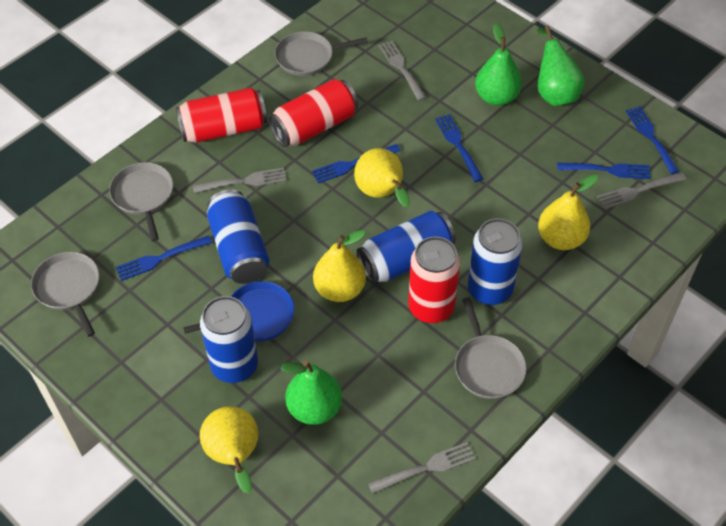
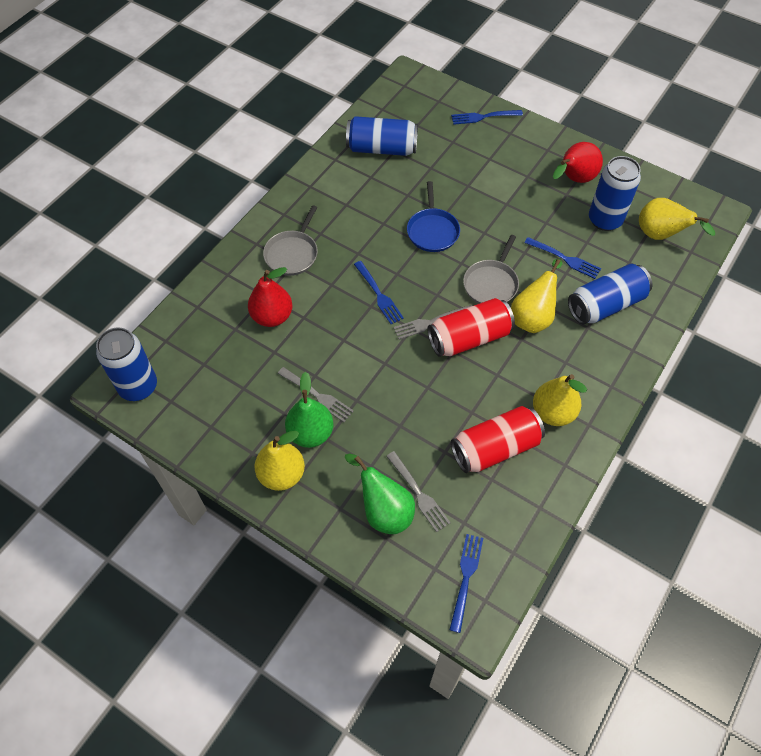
blue fork: 5 -> 4
green pear: 3 -> 2
grey fork: 4 -> 3
grey pan: 4 -> 2
red can: 3 -> 2
red pear: 0 -> 2

